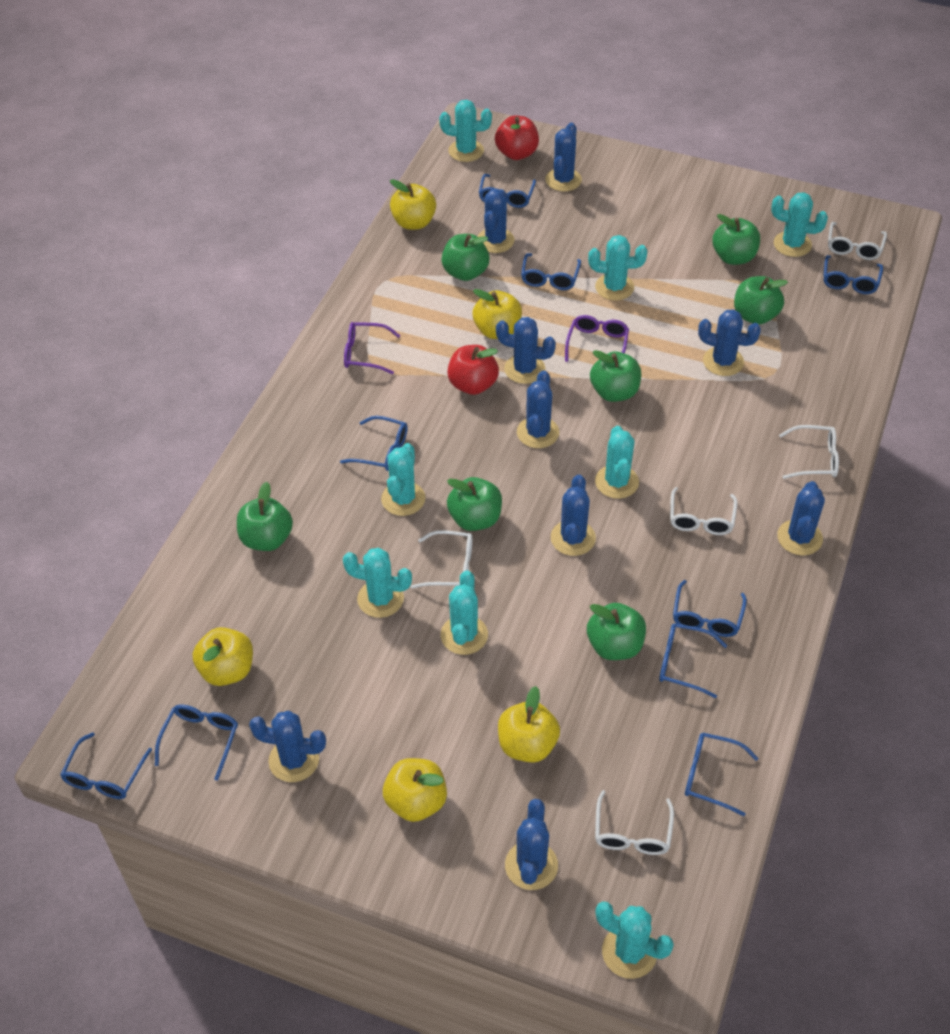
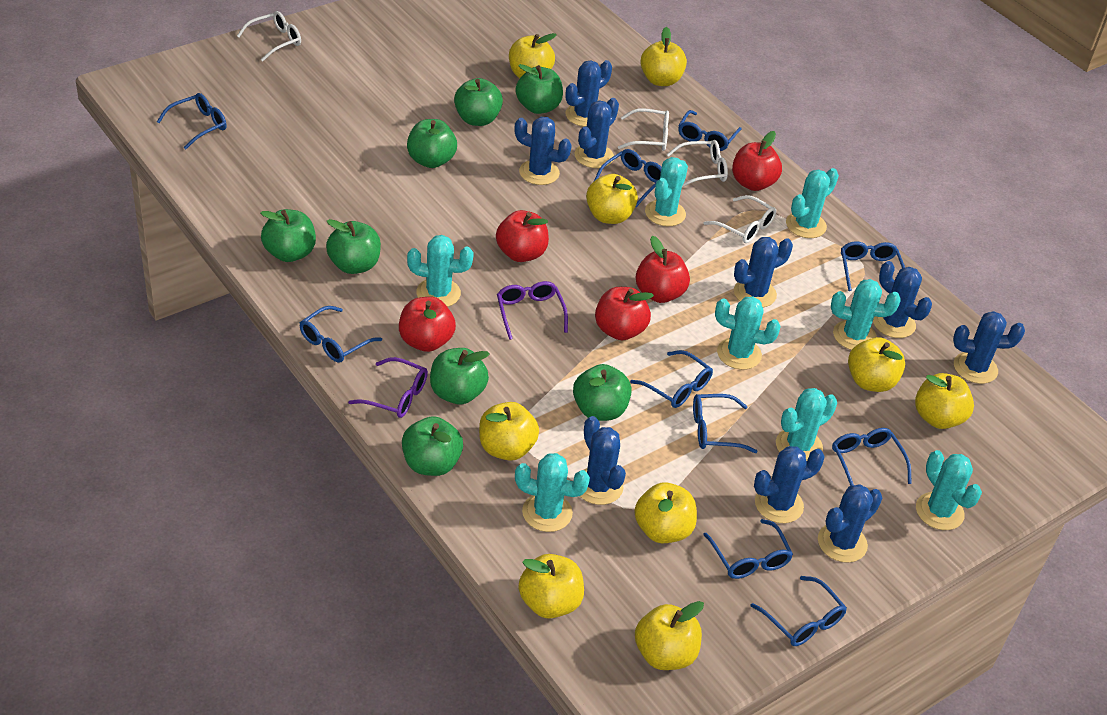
blue glasses: 9 -> 10
green apple: 7 -> 8
red apple: 2 -> 5
white glasses: 5 -> 4
yellow apple: 5 -> 9

